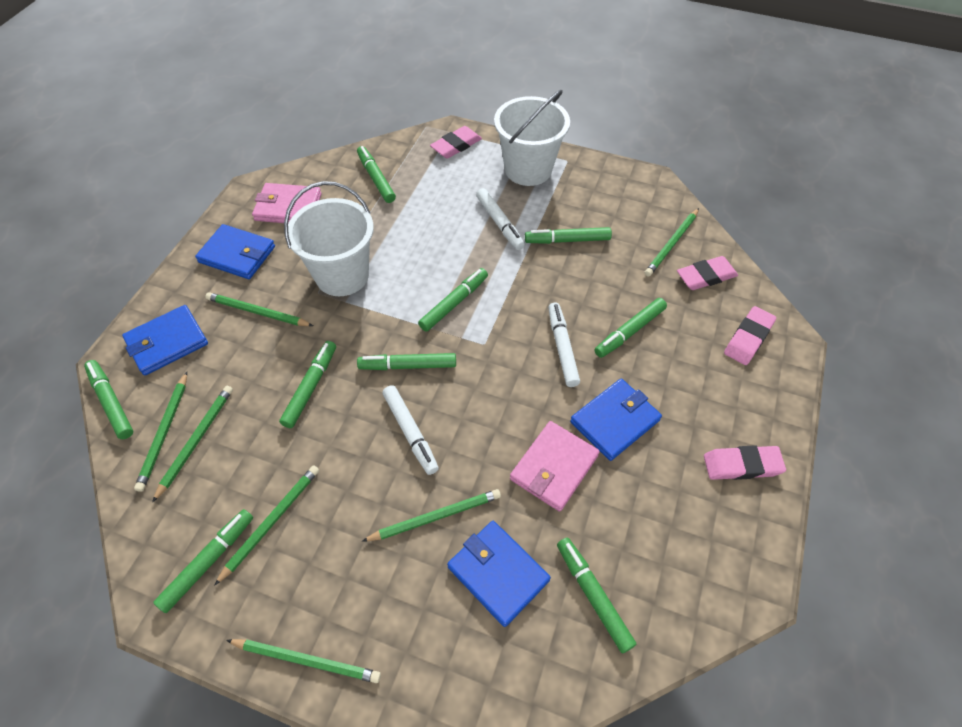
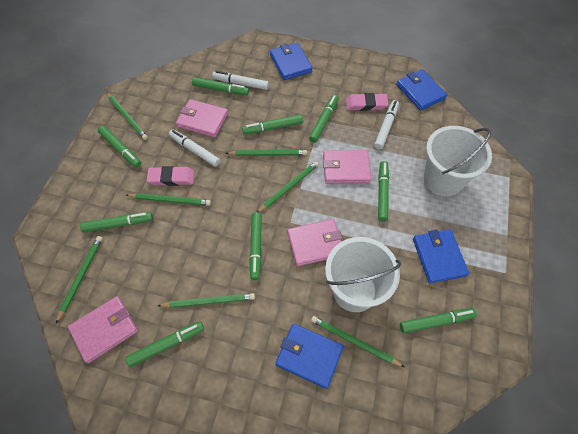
pink eraser: 4 -> 2
pink wallet: 2 -> 4

